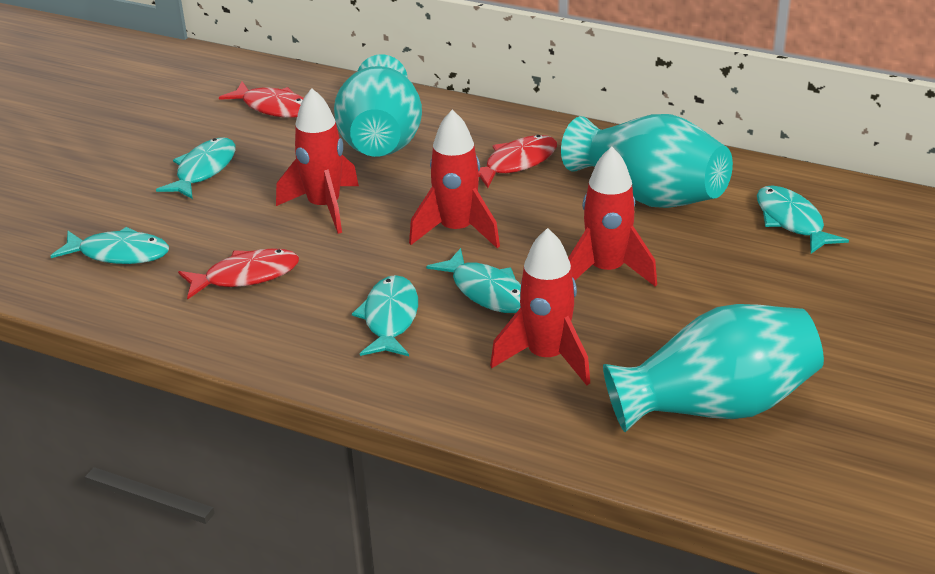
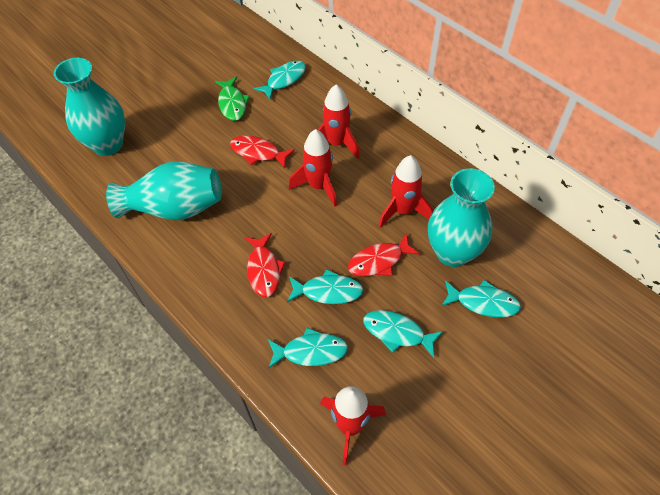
green fish: 0 -> 1

